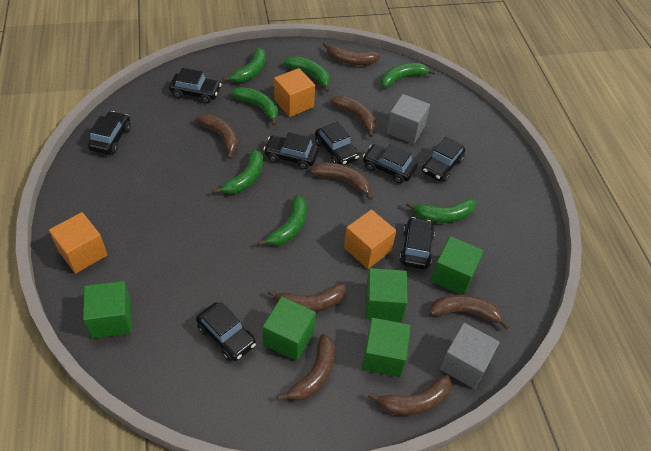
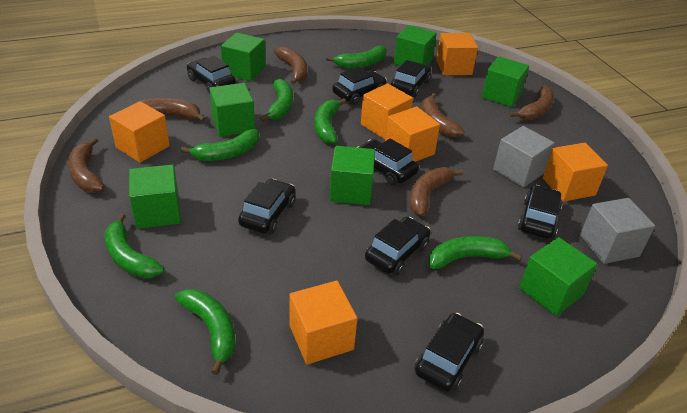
brown banana: 8 -> 6
green cube: 5 -> 7
orange cube: 3 -> 6

